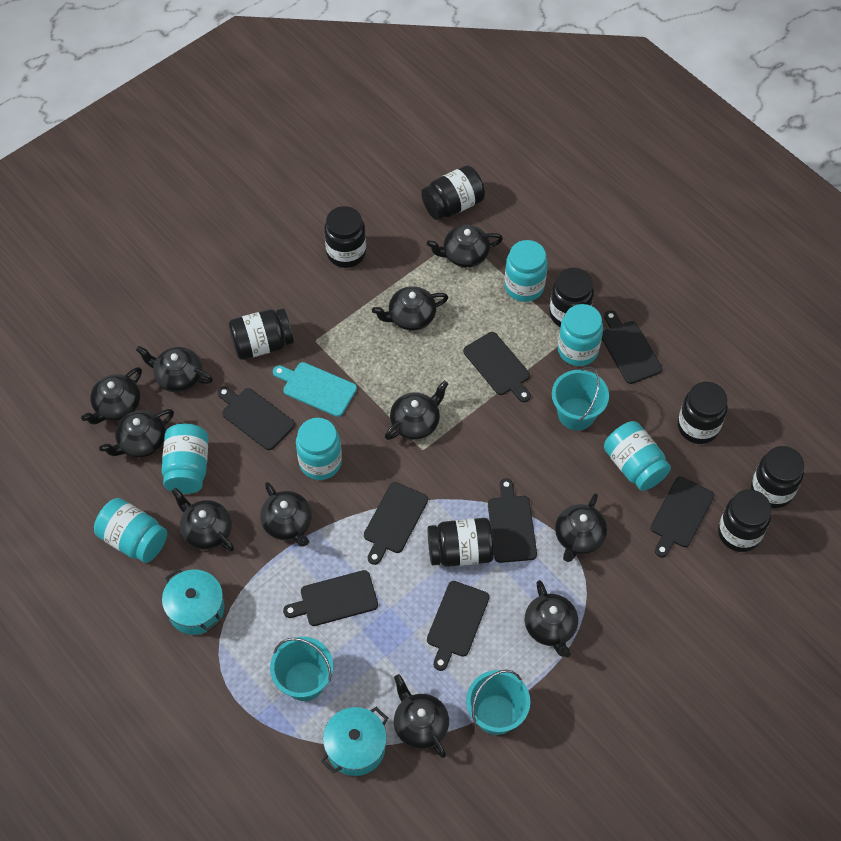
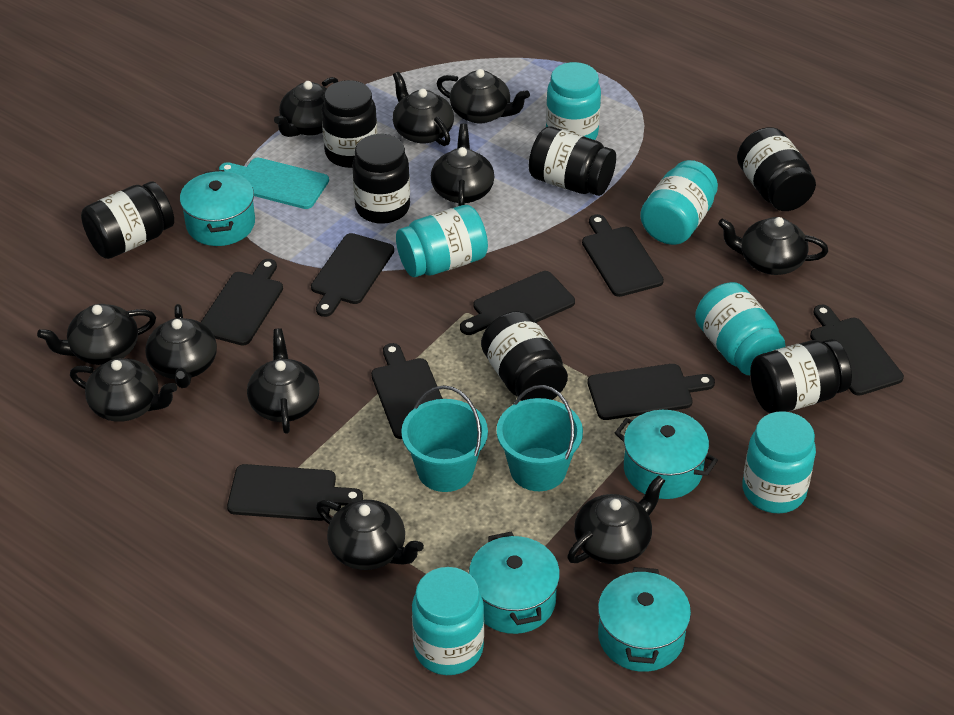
black jar: 8 -> 7
turquoise bucket: 3 -> 2
turquoise pot: 2 -> 4

